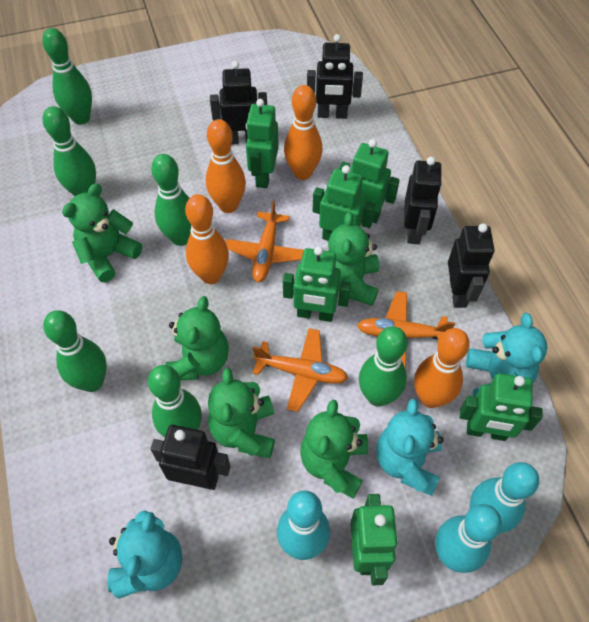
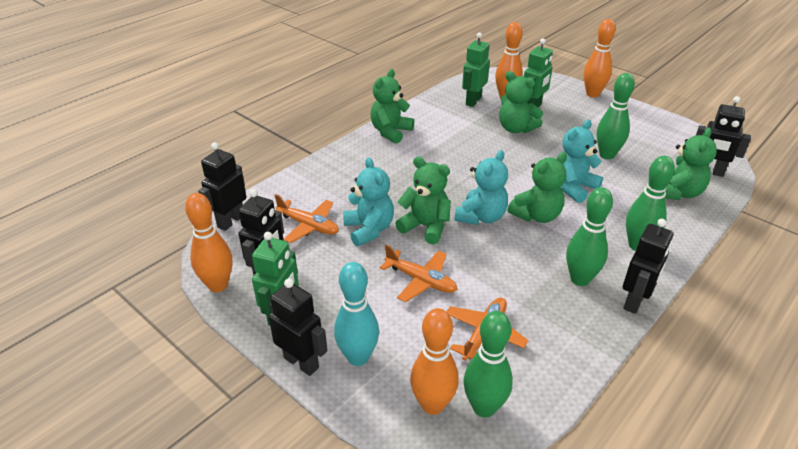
green bowling pin: 6 -> 4
green robot: 6 -> 3
turquoise bowling pin: 3 -> 1

